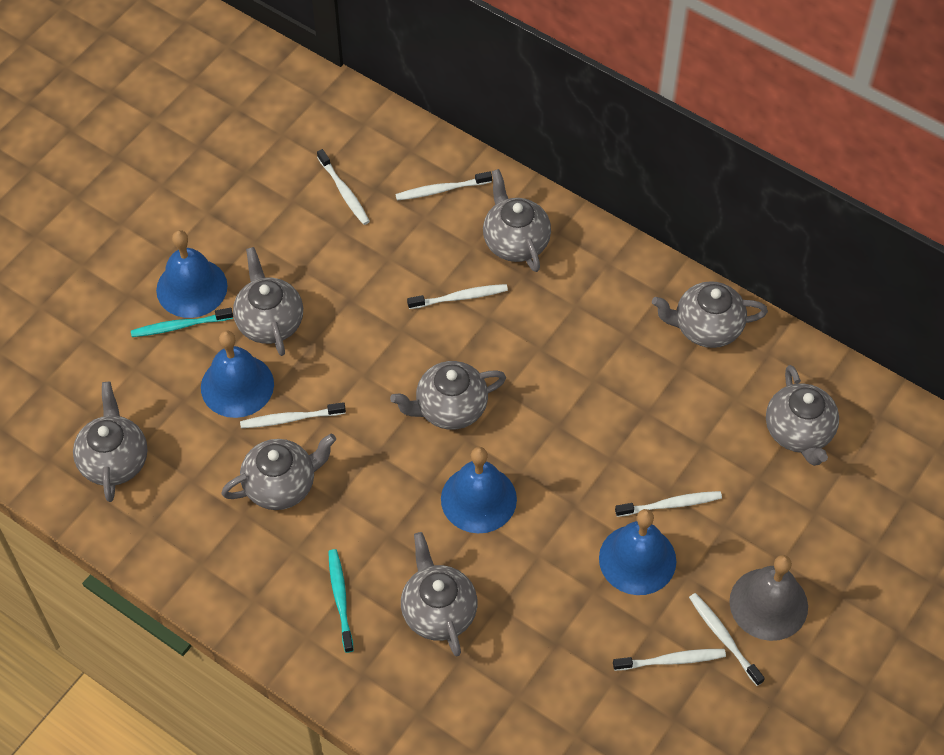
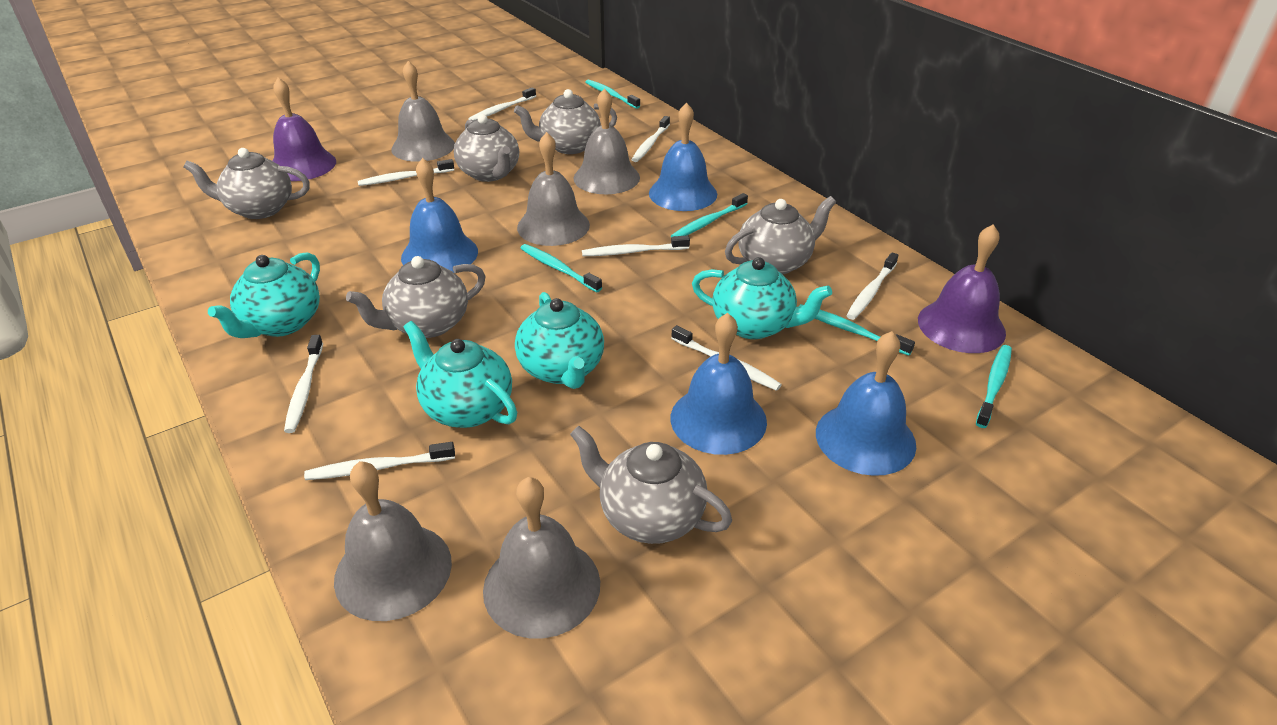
grey bell: 1 -> 5
grey teapot: 8 -> 6
purple bell: 0 -> 2
turquoise teapot: 0 -> 4
turquoise toothbrush: 2 -> 5
white toothbrush: 7 -> 8

